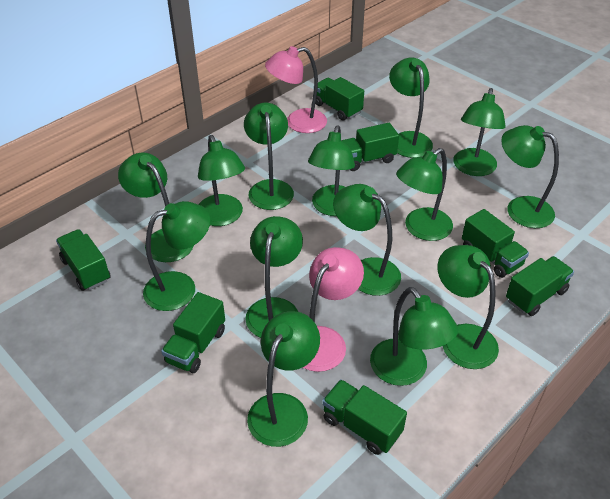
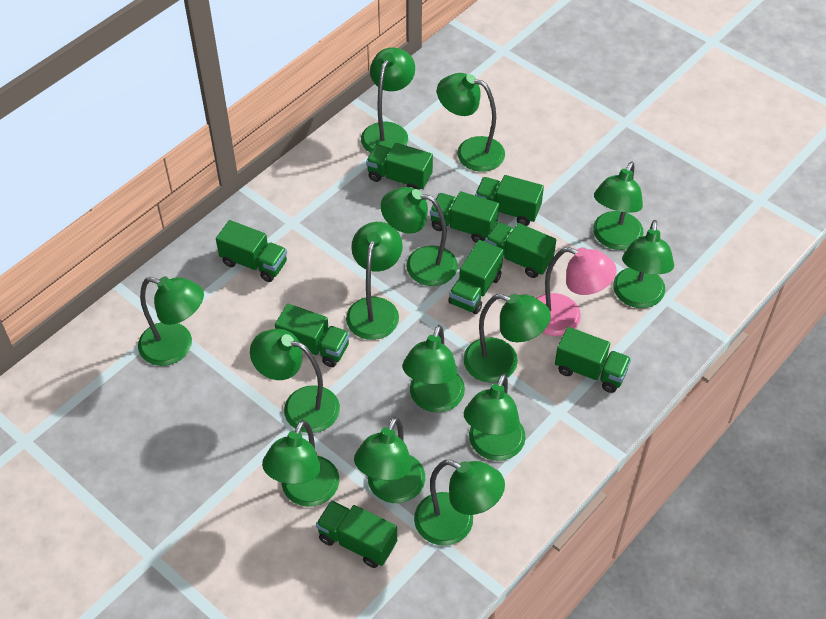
green truck: 7 -> 9
pink lamp: 2 -> 1

